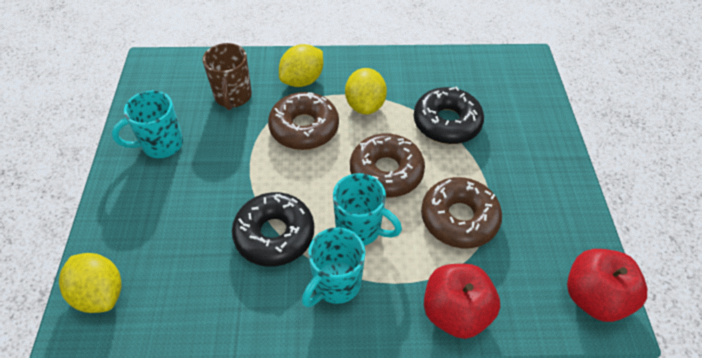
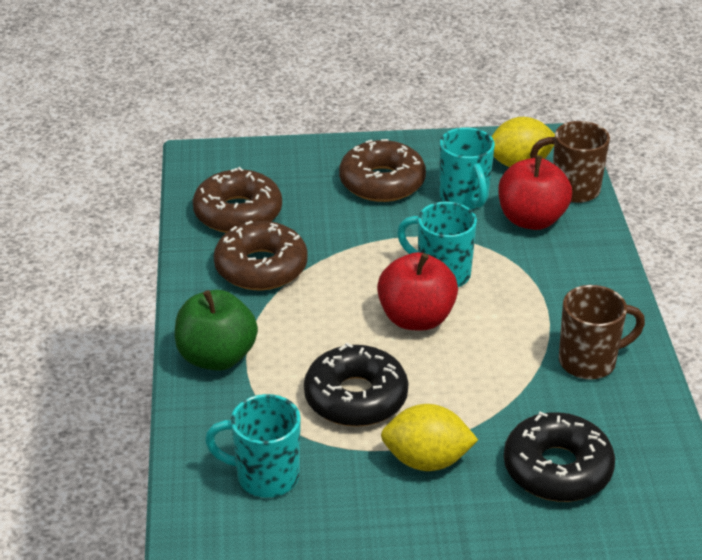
brown mug: 1 -> 2
green apple: 0 -> 1
yellow lemon: 3 -> 2

